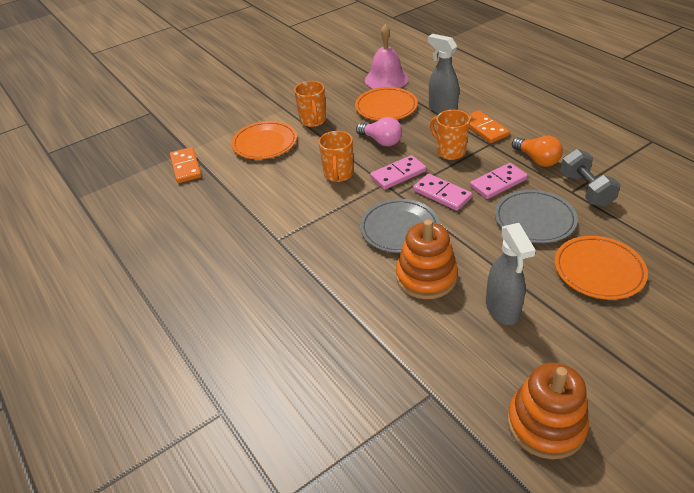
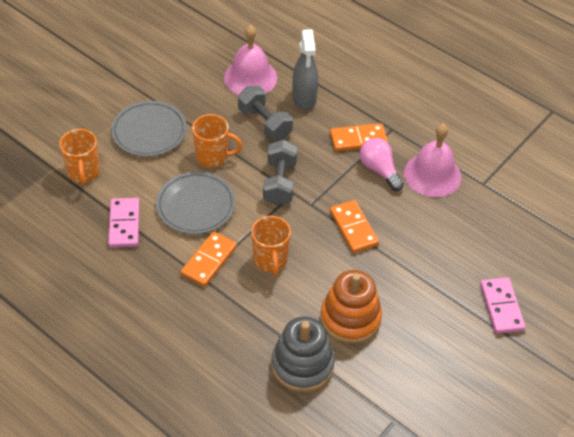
grey dumbbell: 1 -> 2
grey spray bottle: 2 -> 1
grey stacking toy: 0 -> 1
orange domino: 2 -> 3
orange light bulb: 1 -> 0
orange plate: 3 -> 0
orange stacking toy: 2 -> 1
pink bell: 1 -> 2
pink domino: 3 -> 2

